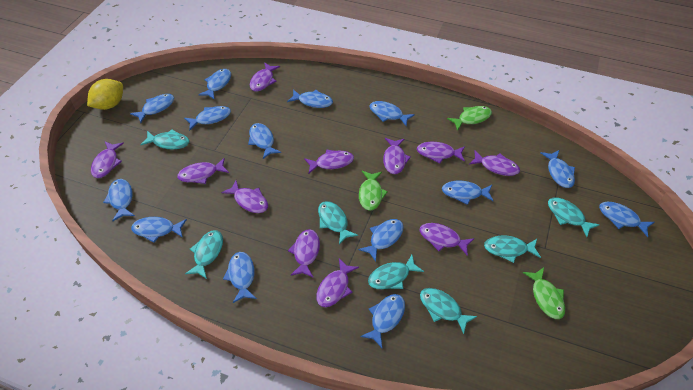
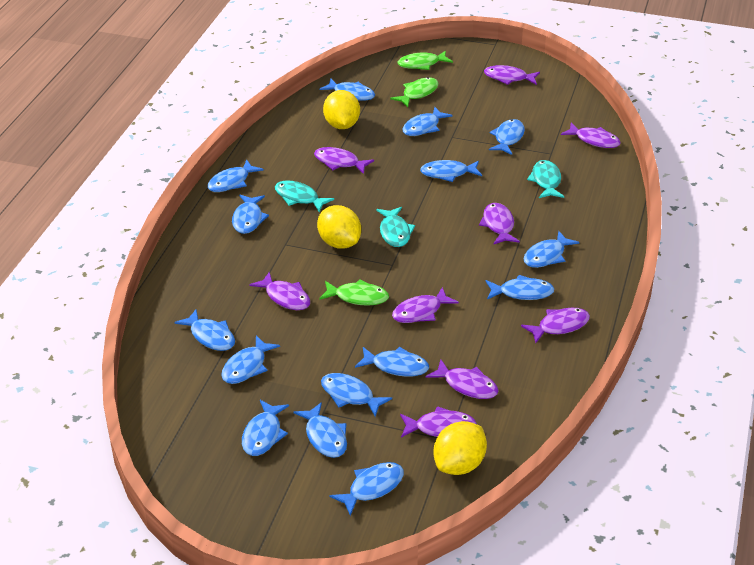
blue fish: 14 -> 15
purple fish: 11 -> 9
turquoise fish: 7 -> 3
yellow lemon: 1 -> 3

